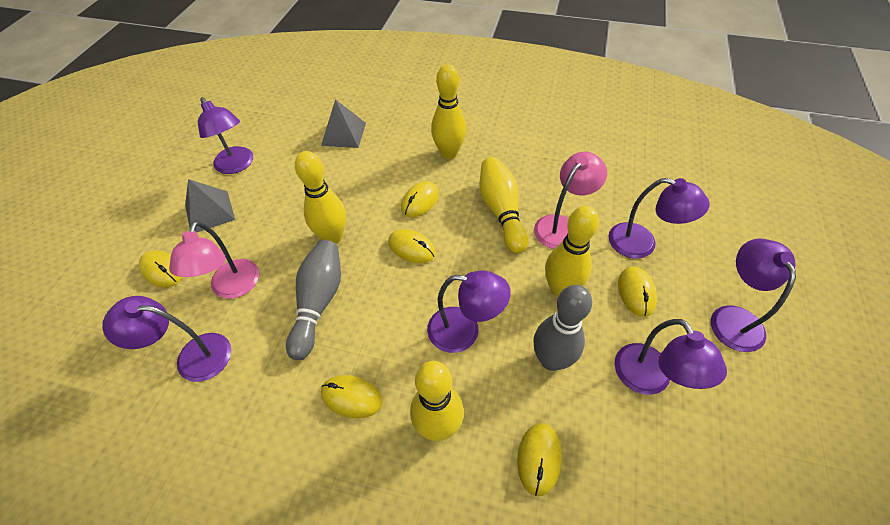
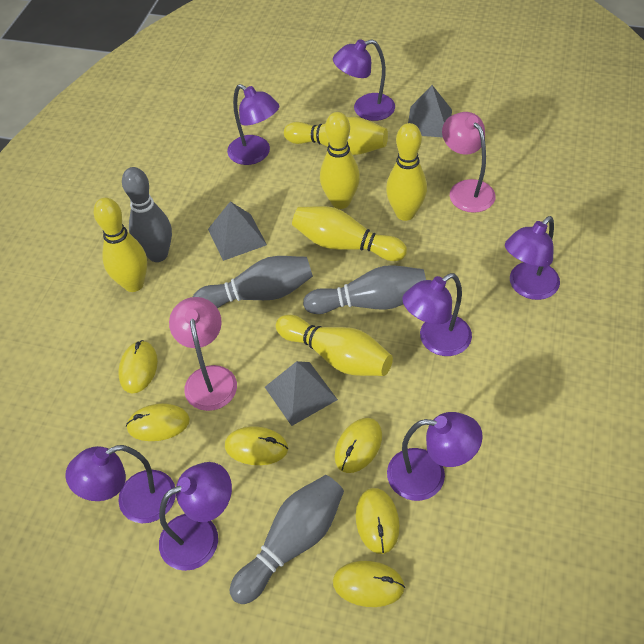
grey bowling pin: 2 -> 4
grey pyramid: 2 -> 3
purple lamp: 6 -> 7
yellow bowling pin: 5 -> 6

